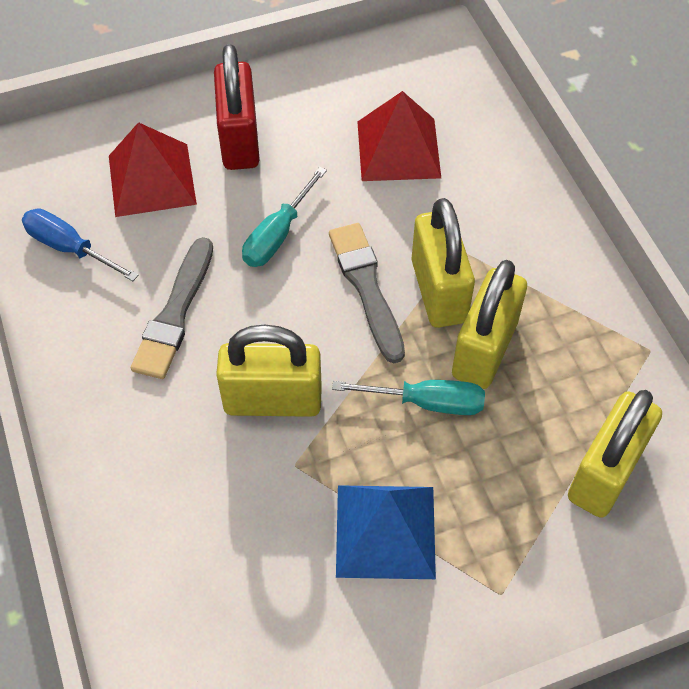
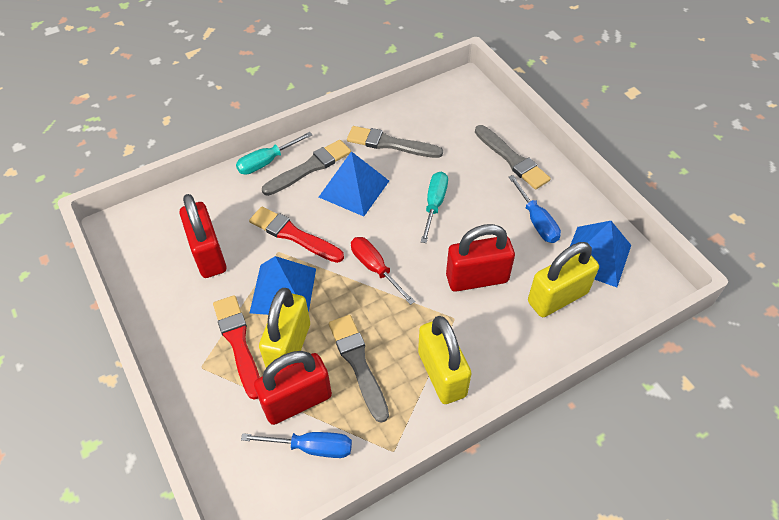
blue pyramid: 1 -> 3
blue screwdriver: 1 -> 2
grey brush: 2 -> 4
red brush: 0 -> 2
red padlock: 1 -> 3
red pyramid: 2 -> 0
red screwdriver: 0 -> 1
yellow padlock: 4 -> 3

